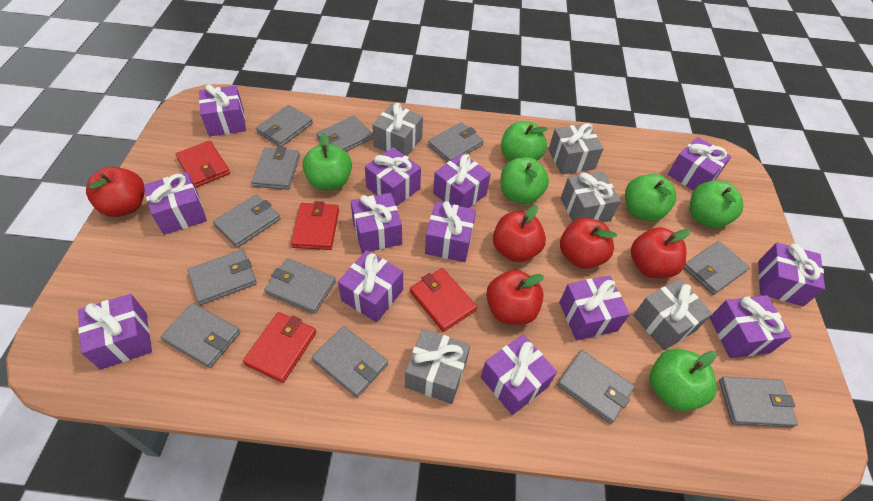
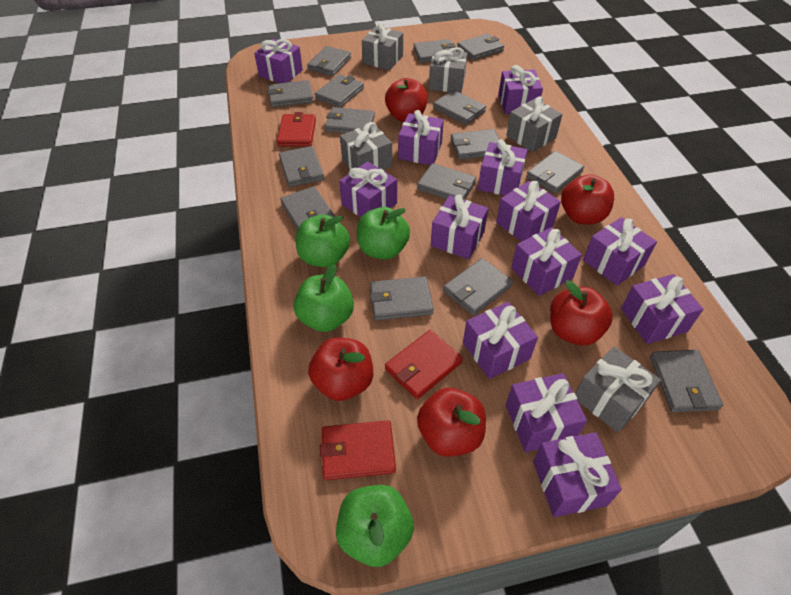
green apple: 6 -> 4
grey wallet: 12 -> 15
red wallet: 4 -> 3

